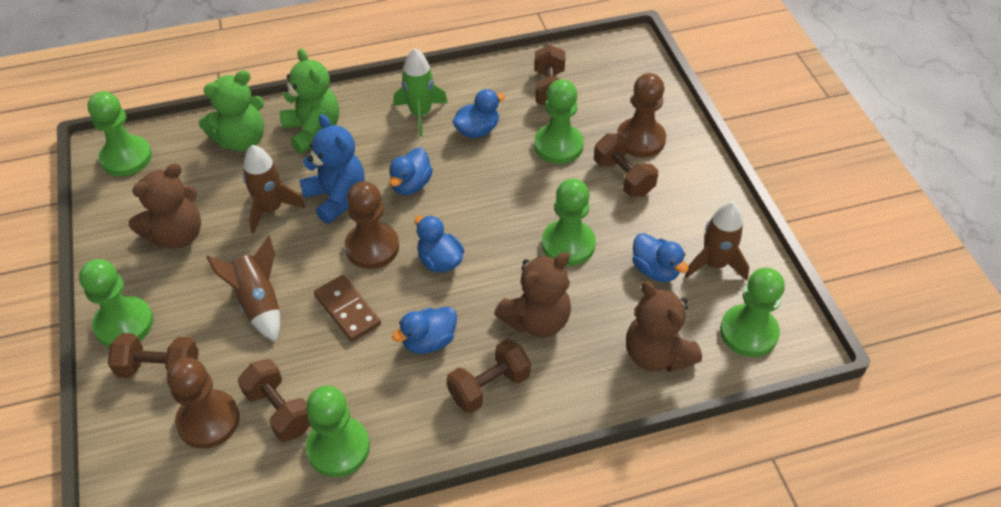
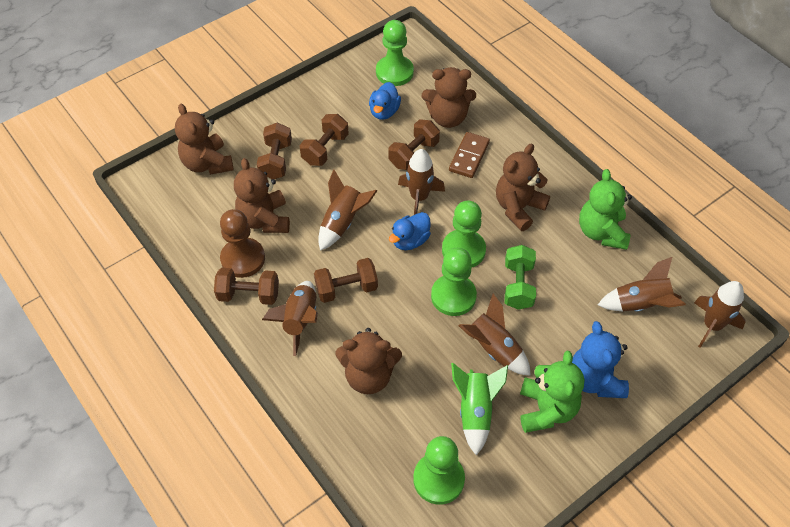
blue duck: 5 -> 2
brown pawn: 3 -> 1
brown rocket: 3 -> 6
brown teddy bear: 3 -> 5
green dumbbell: 0 -> 1
green pawn: 6 -> 4

